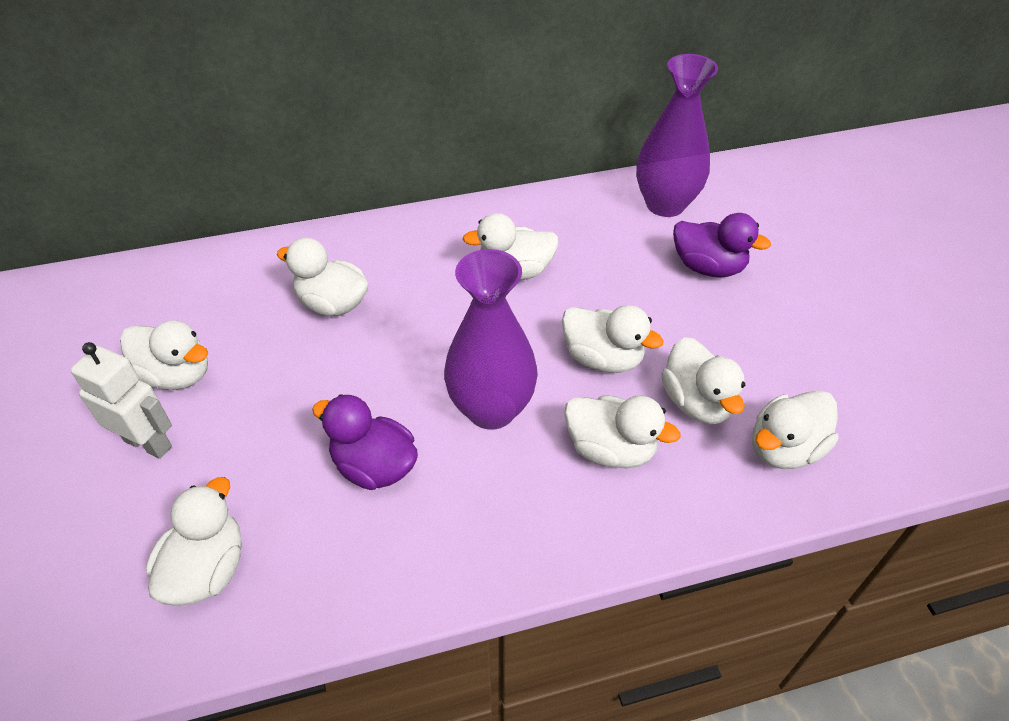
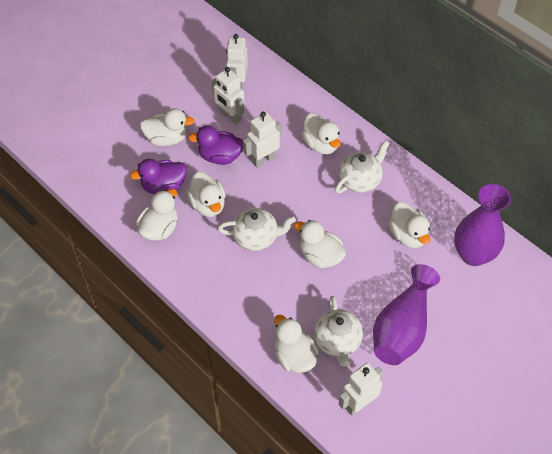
white duck: 8 -> 7
white robot: 1 -> 4
white teapot: 0 -> 3

